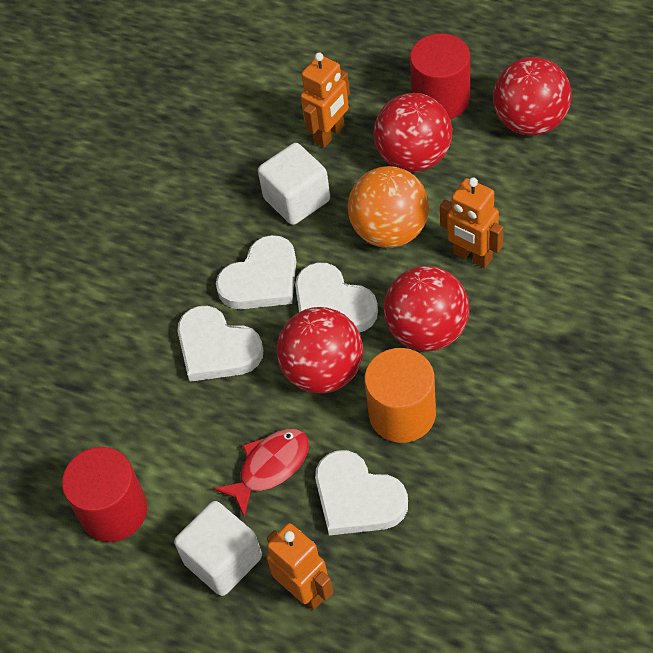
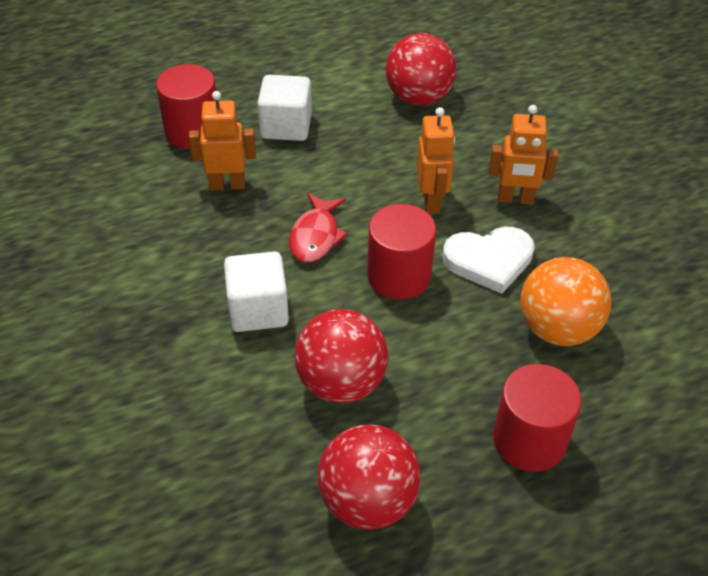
orange cylinder: 1 -> 0
red ball: 4 -> 3
red cylinder: 2 -> 3
white heart: 4 -> 1

